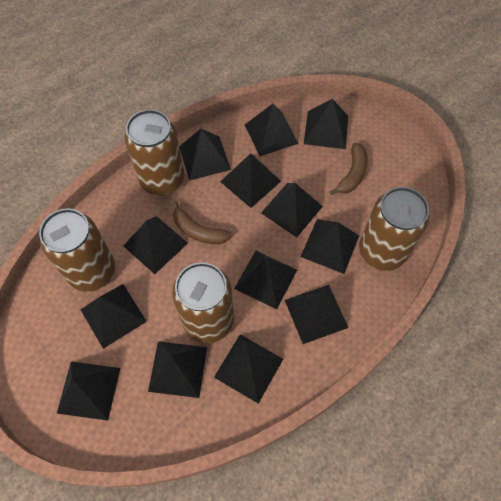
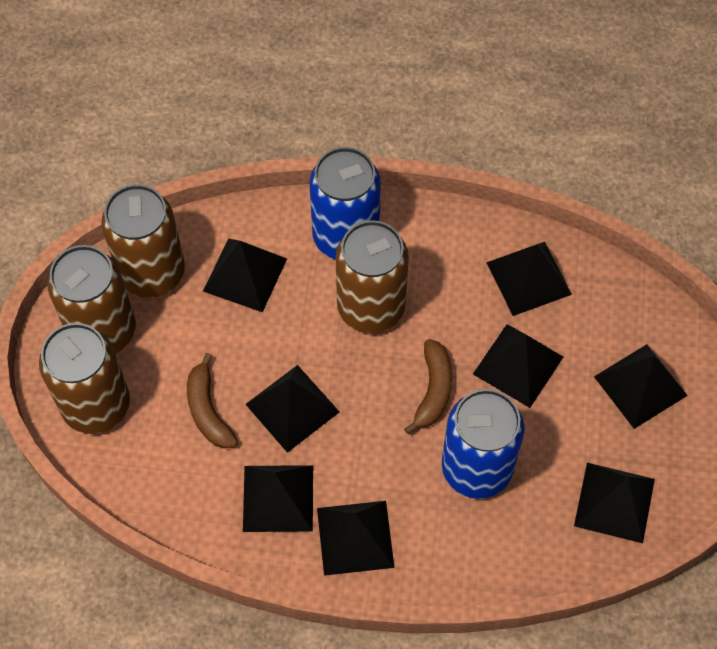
black pyramid: 13 -> 8
blue can: 0 -> 2

